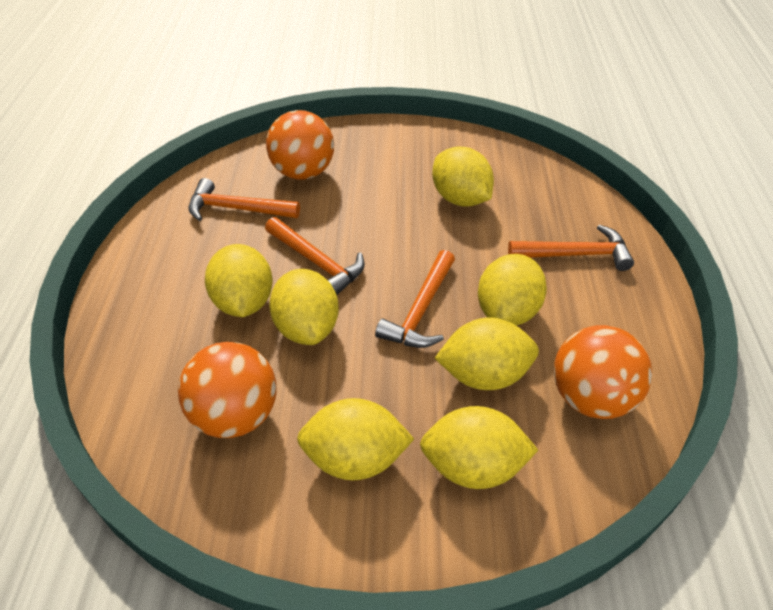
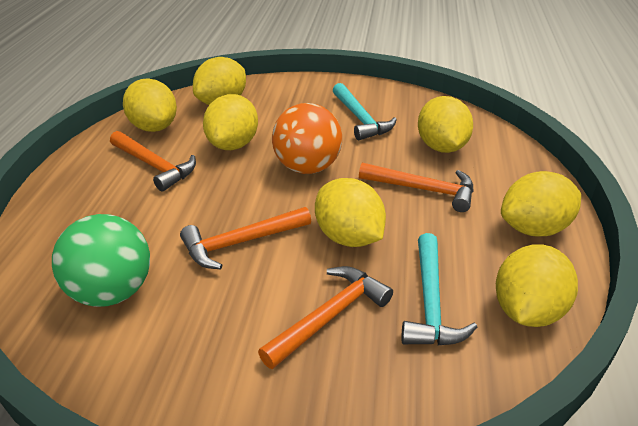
green ball: 0 -> 1
orange ball: 3 -> 1
turquoise hammer: 0 -> 2

